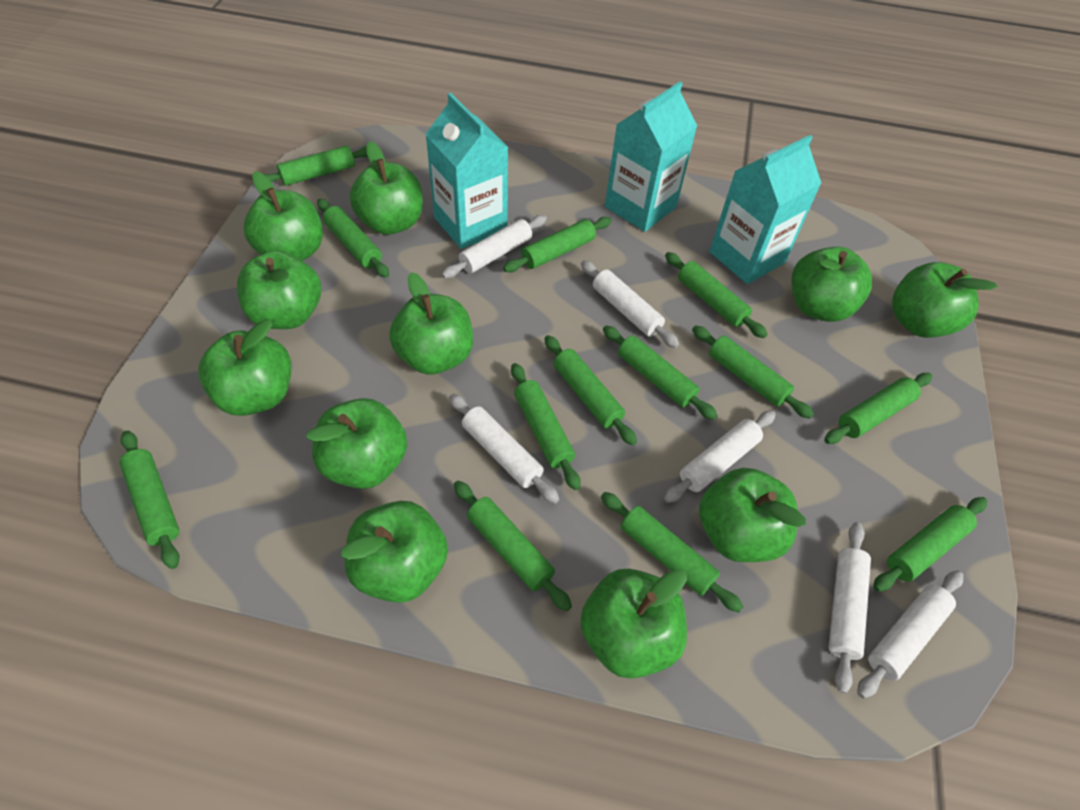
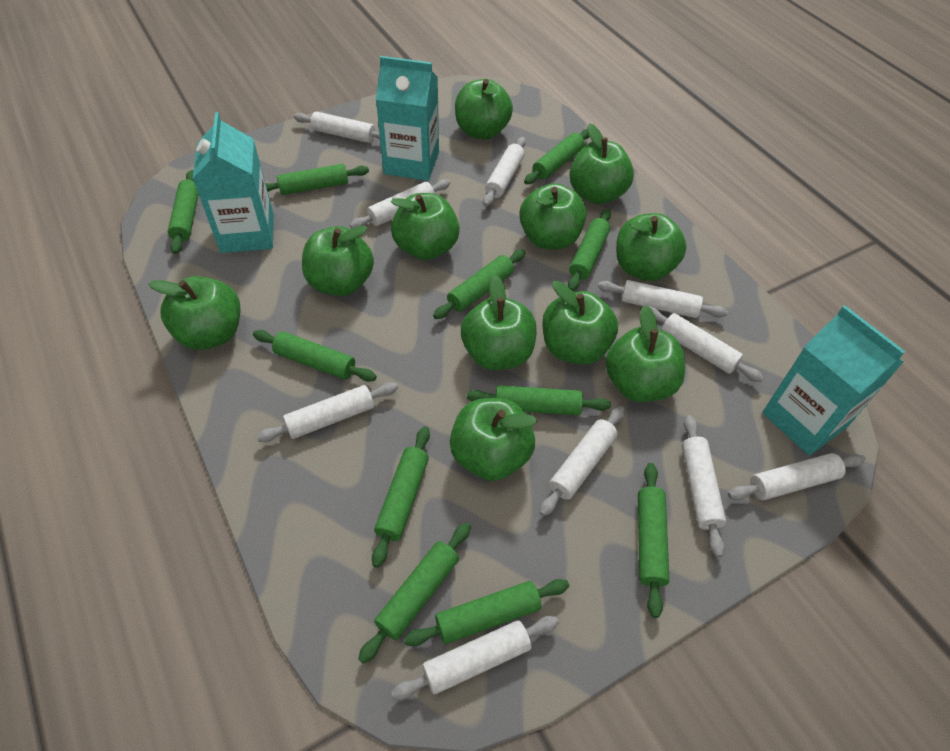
green rolling pin: 13 -> 11
white rolling pin: 6 -> 10

